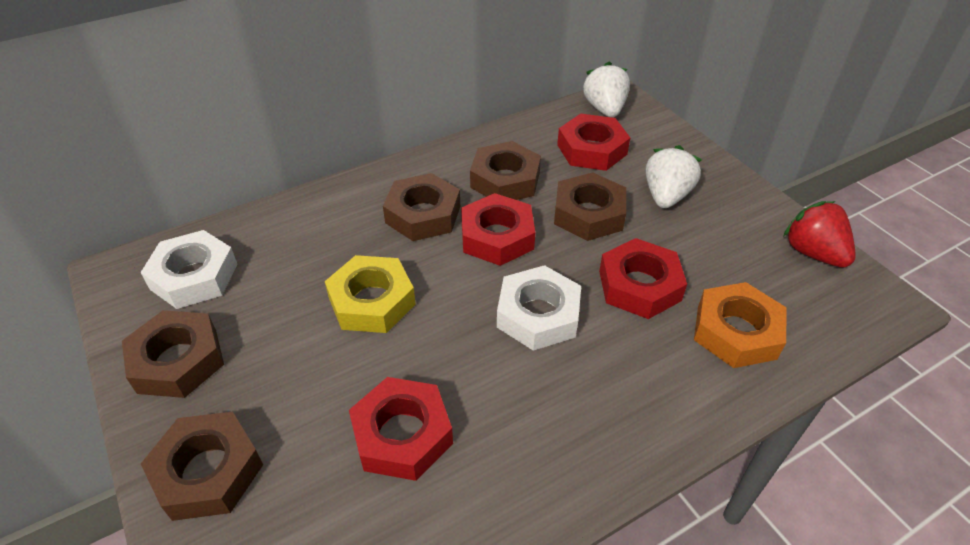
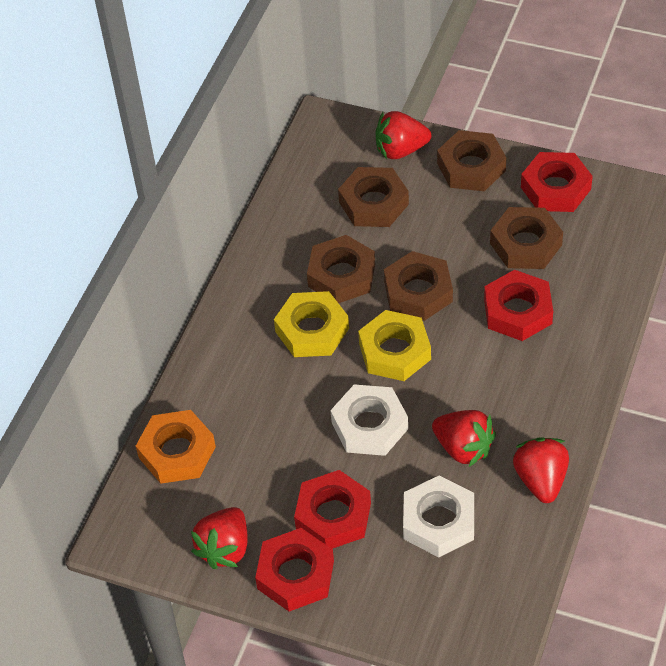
red strawberry: 1 -> 4
white strawberry: 2 -> 0
yellow nut: 1 -> 2

